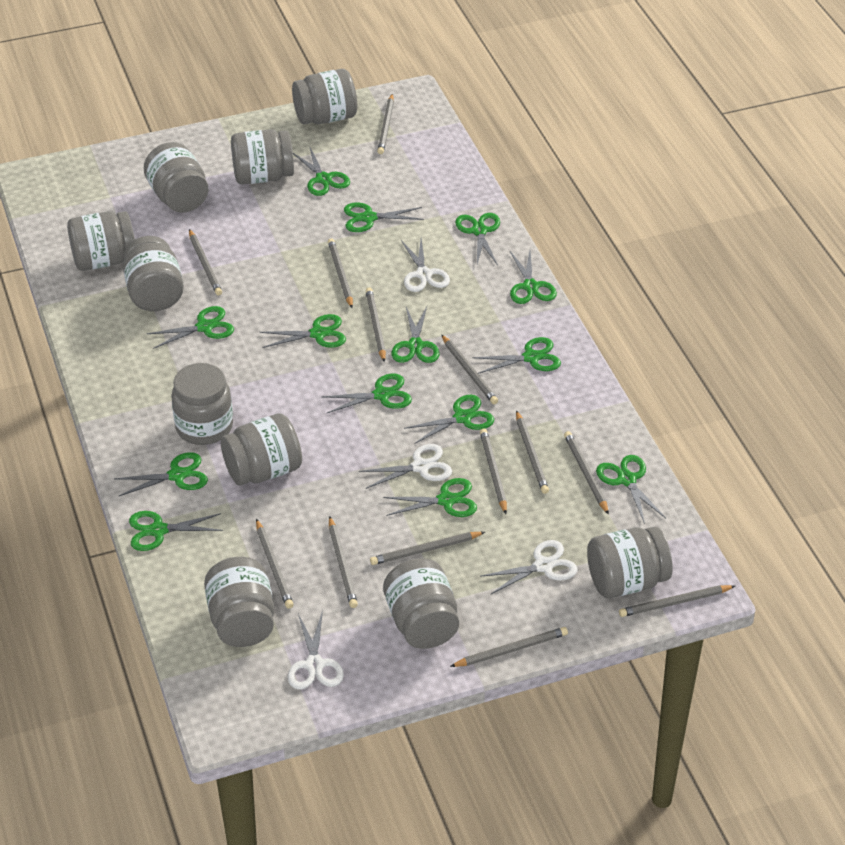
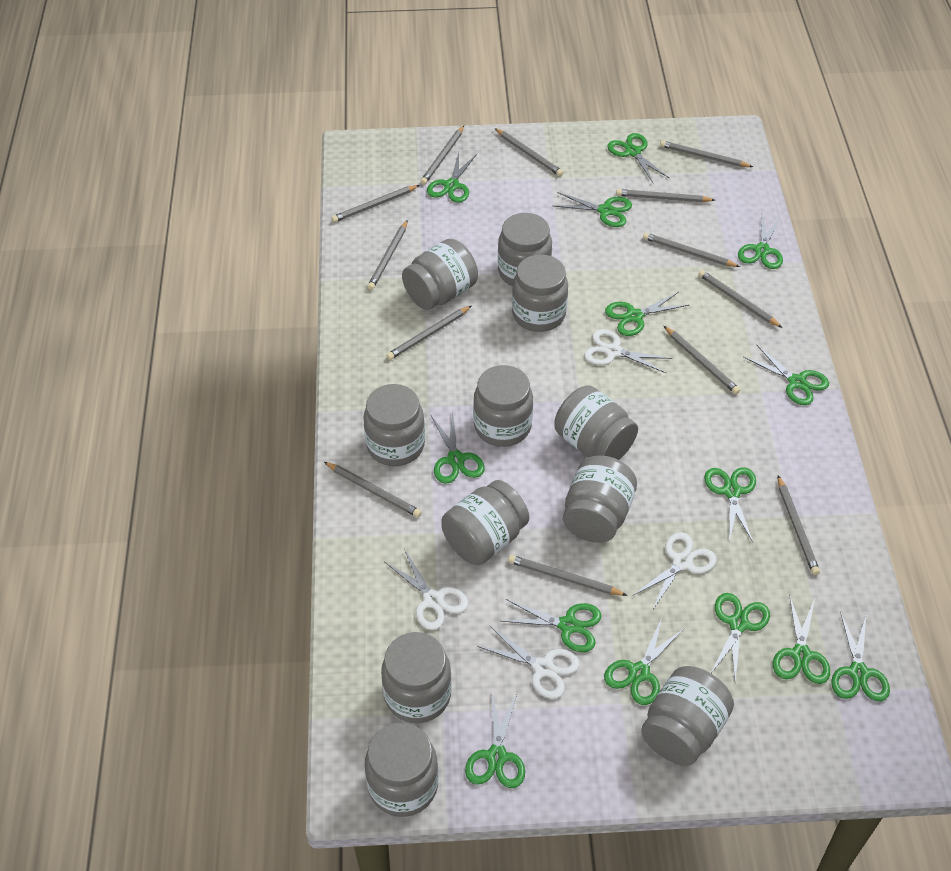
grey jar: 10 -> 11

